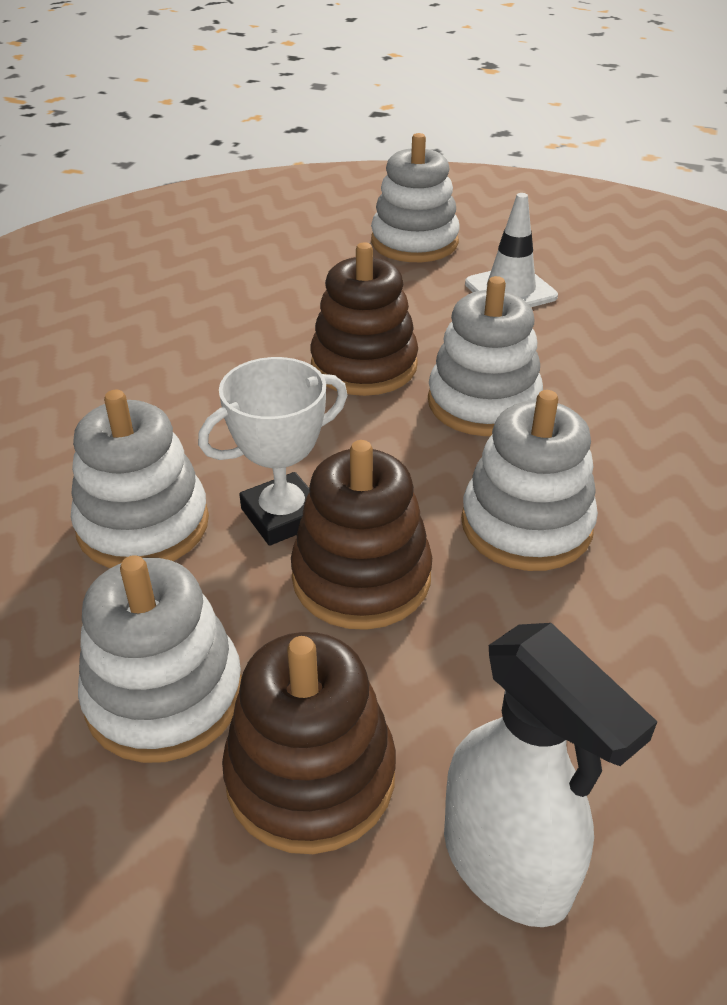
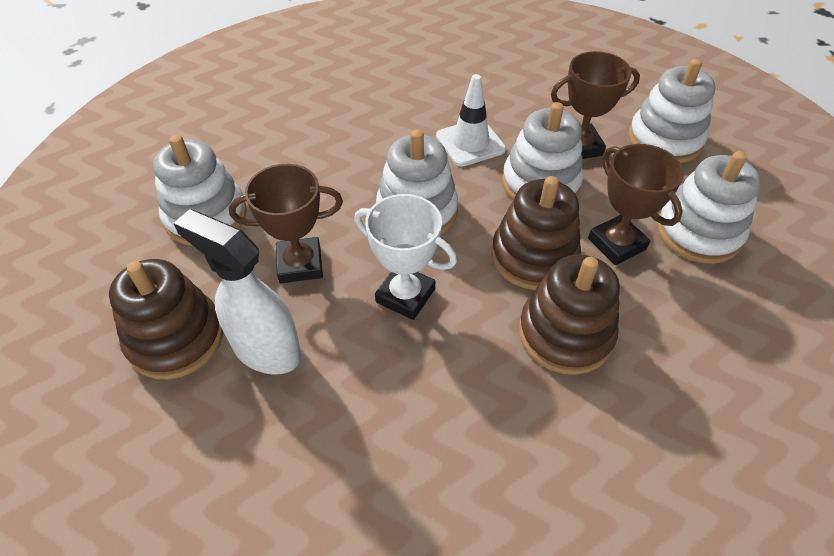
brown trophy: 0 -> 3

